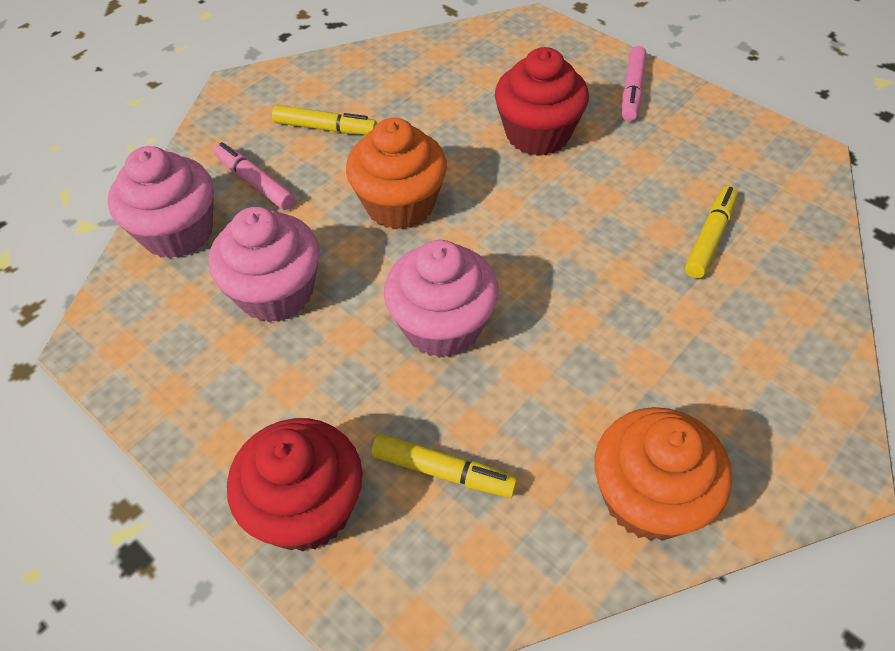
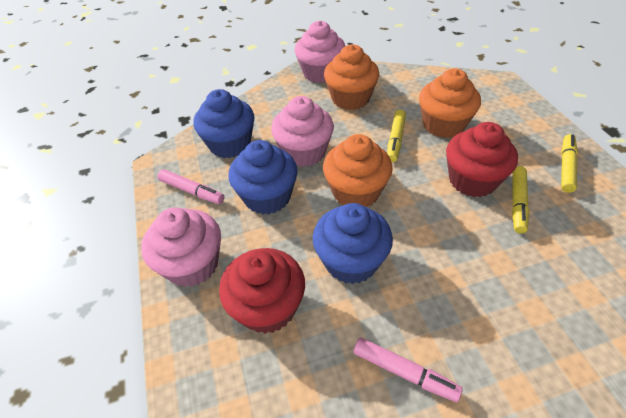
blue cupcake: 0 -> 3
orange cupcake: 2 -> 3

